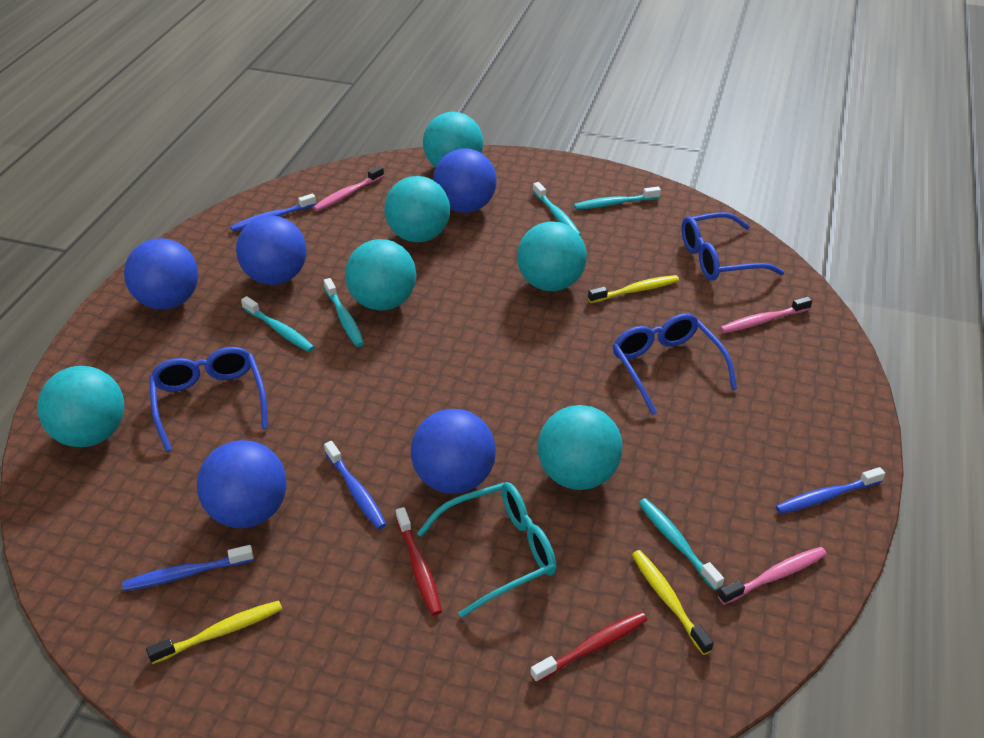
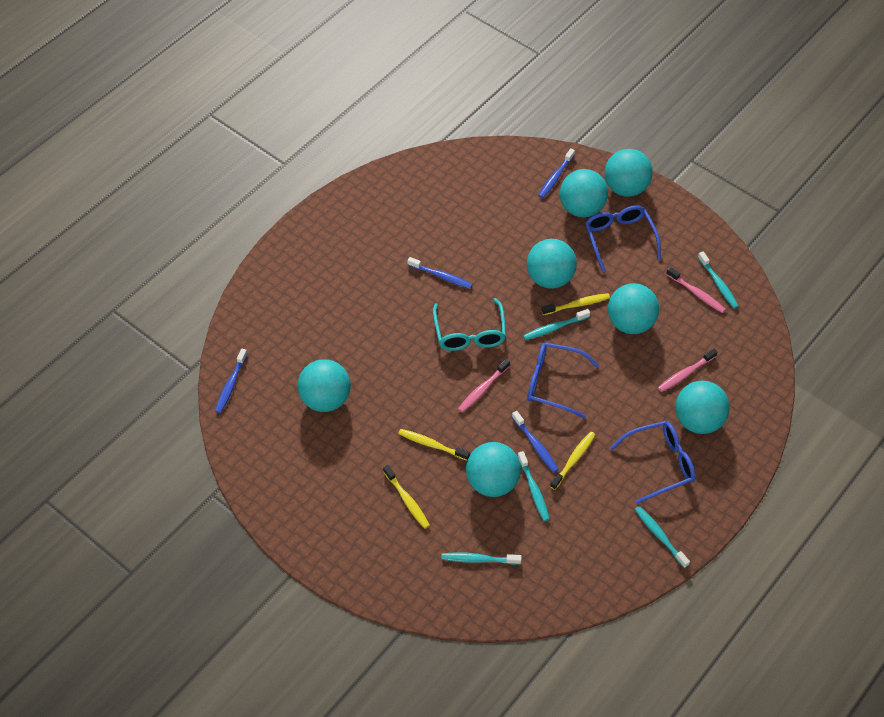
blue ball: 5 -> 0
red toothbrush: 2 -> 0
turquoise ball: 6 -> 7
yellow toothbrush: 3 -> 4

